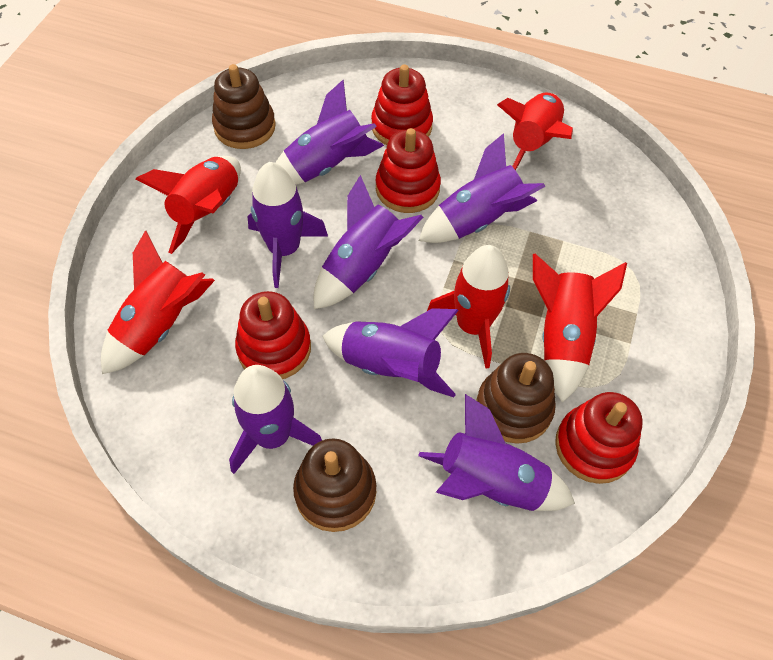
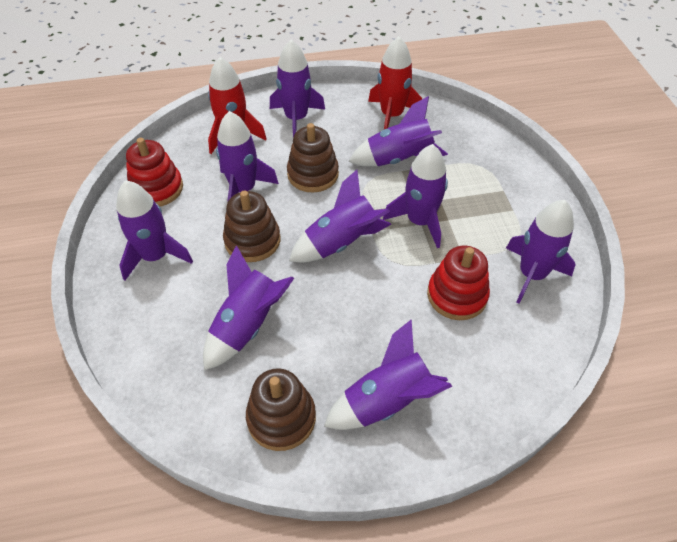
purple rocket: 7 -> 9
red rocket: 5 -> 2
red stacking toy: 4 -> 2

